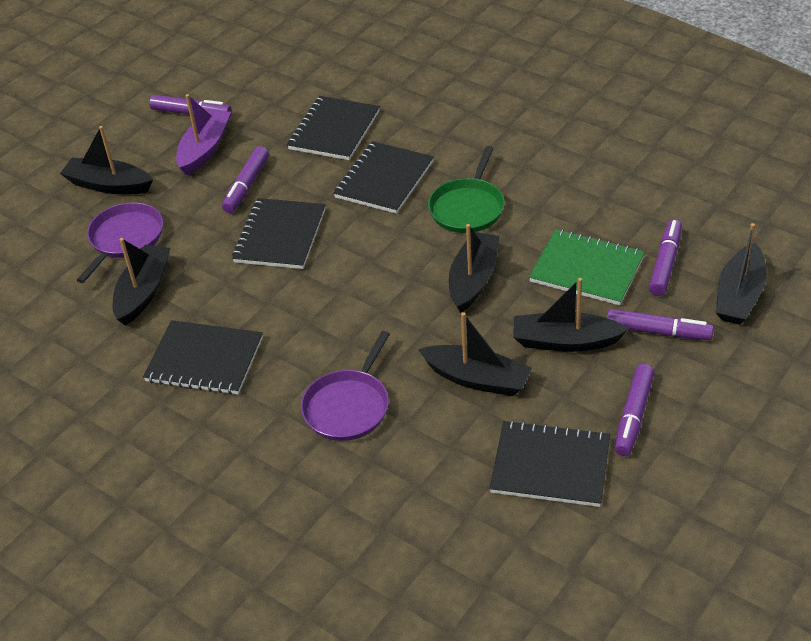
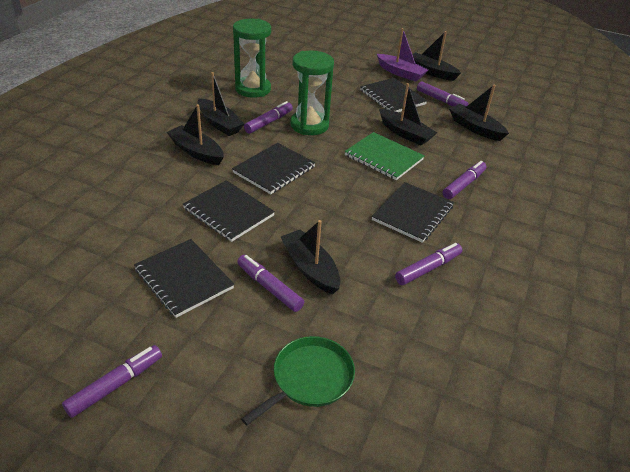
green hourglass: 0 -> 2
purple marker: 5 -> 6
purple pan: 2 -> 0

